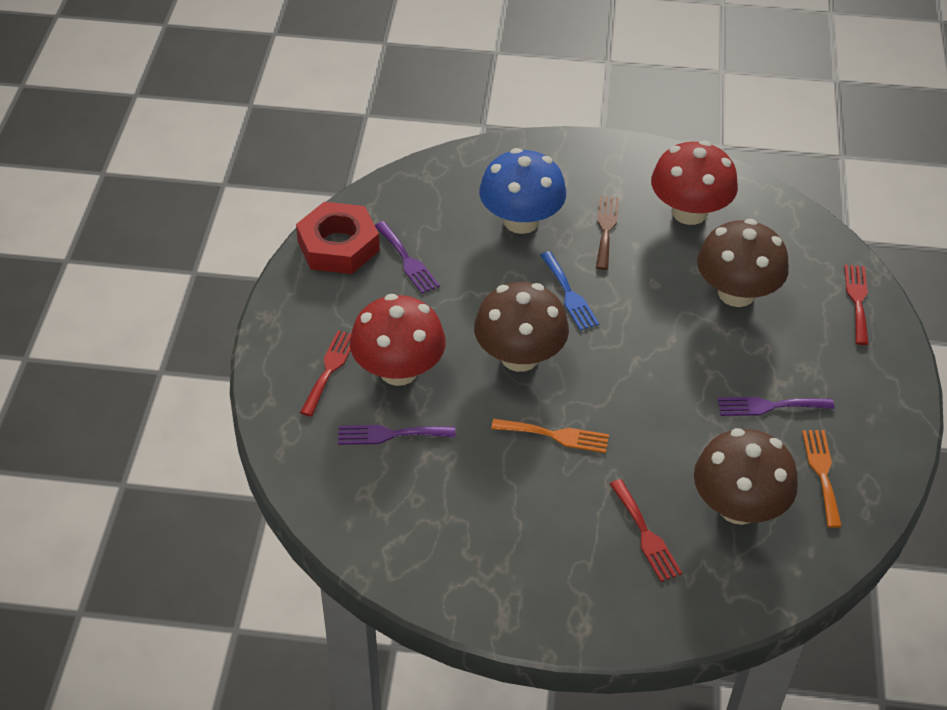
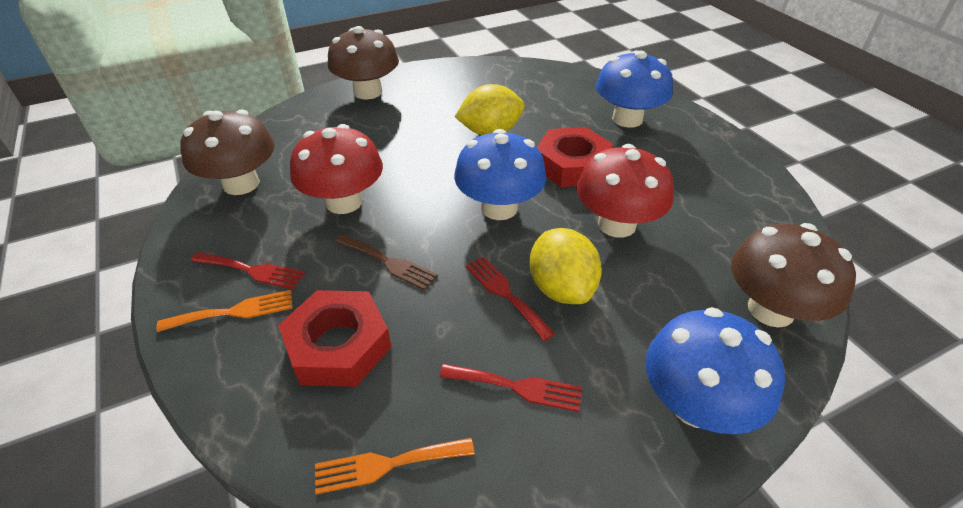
blue fork: 1 -> 0
blue mushroom: 1 -> 3
purple fork: 3 -> 0
red nut: 1 -> 2
yellow lemon: 0 -> 2

